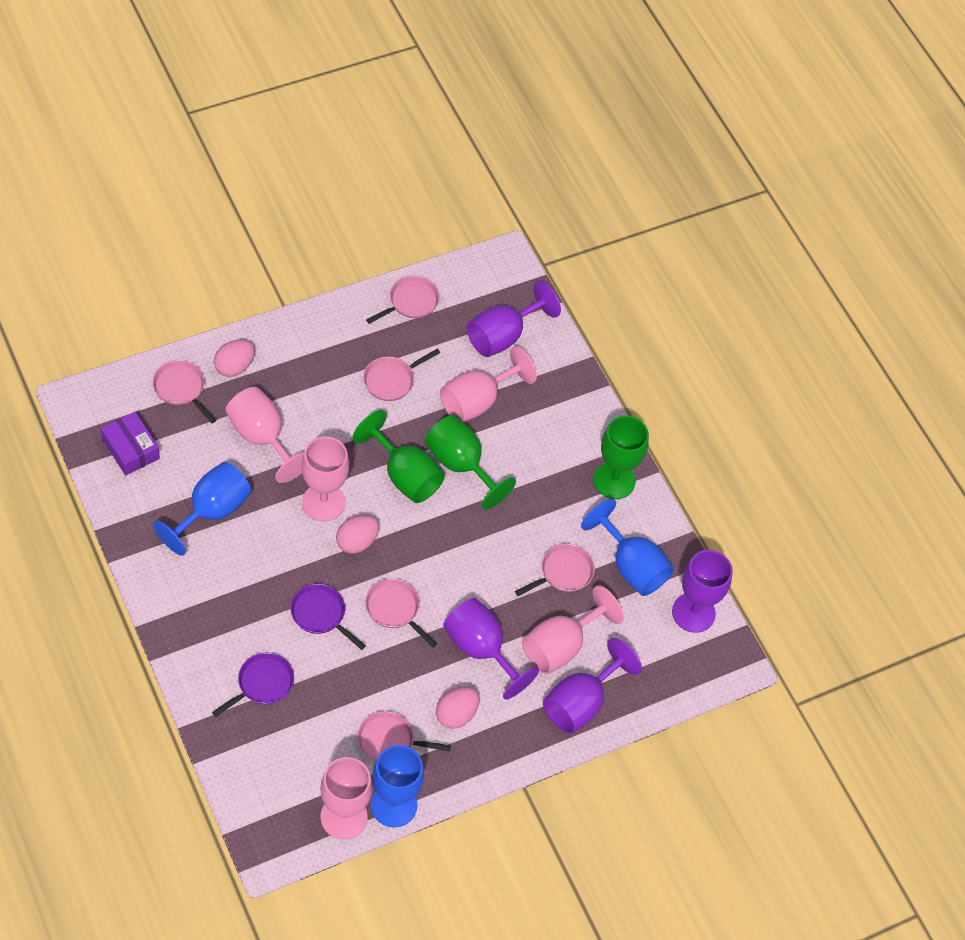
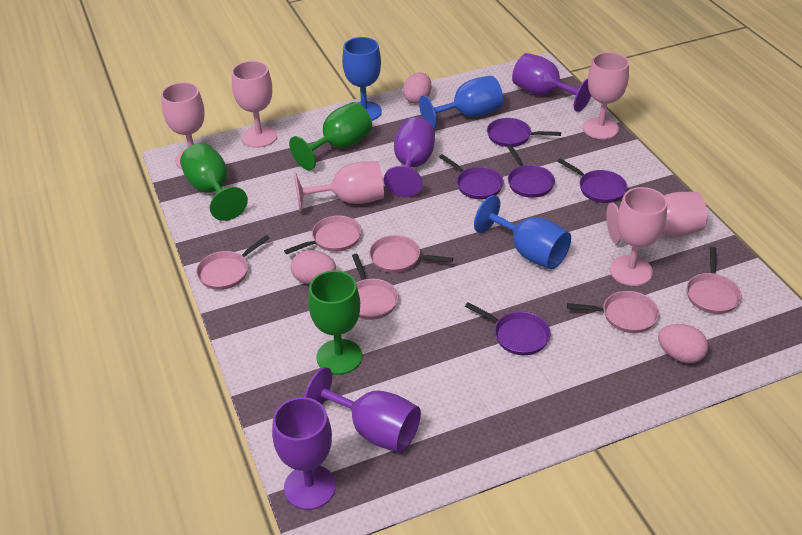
pink goblet: 5 -> 6
purple box: 1 -> 0
purple pan: 2 -> 5

